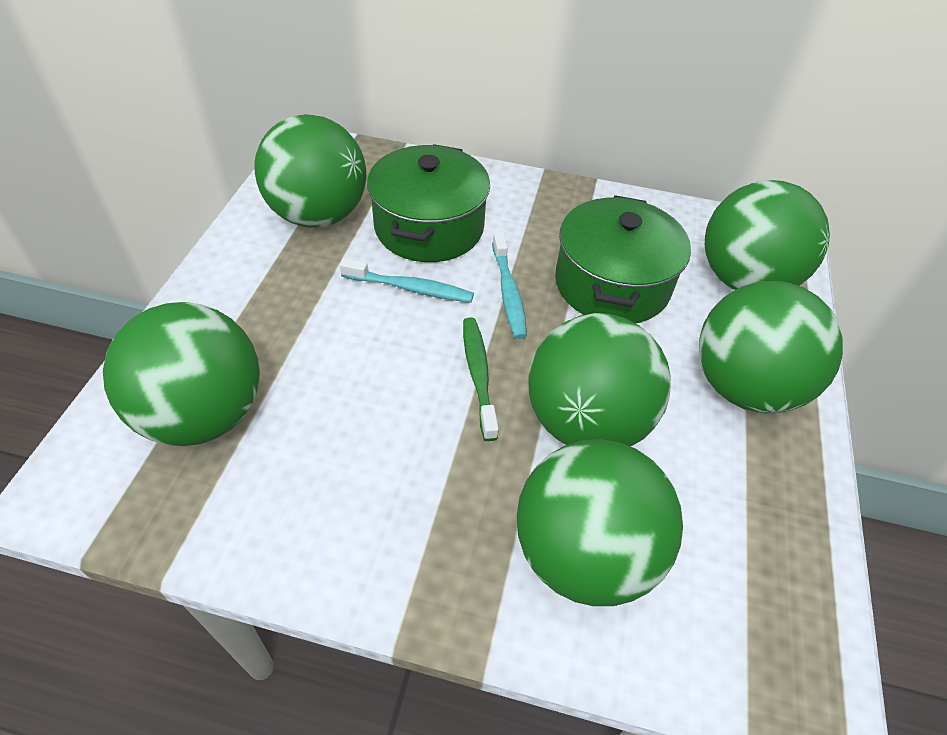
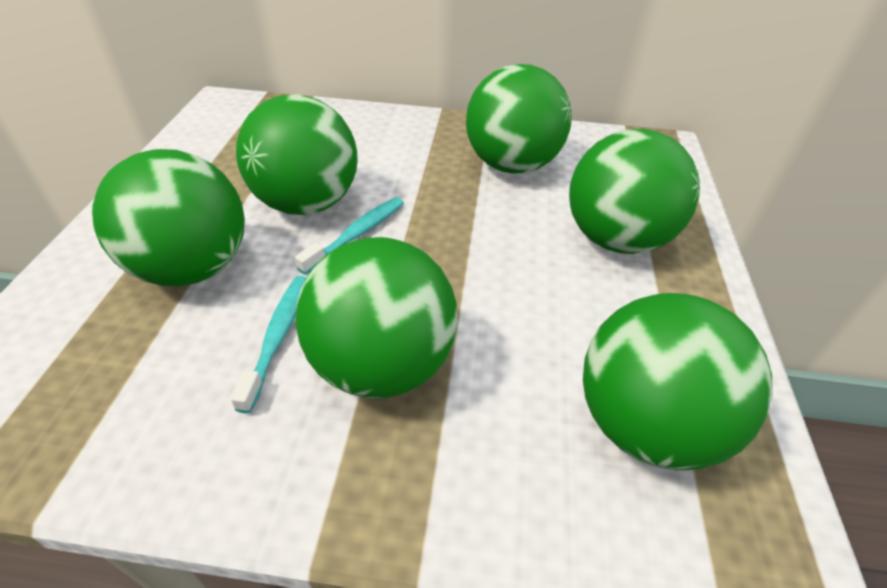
green pot: 2 -> 0
green toothbrush: 1 -> 0

